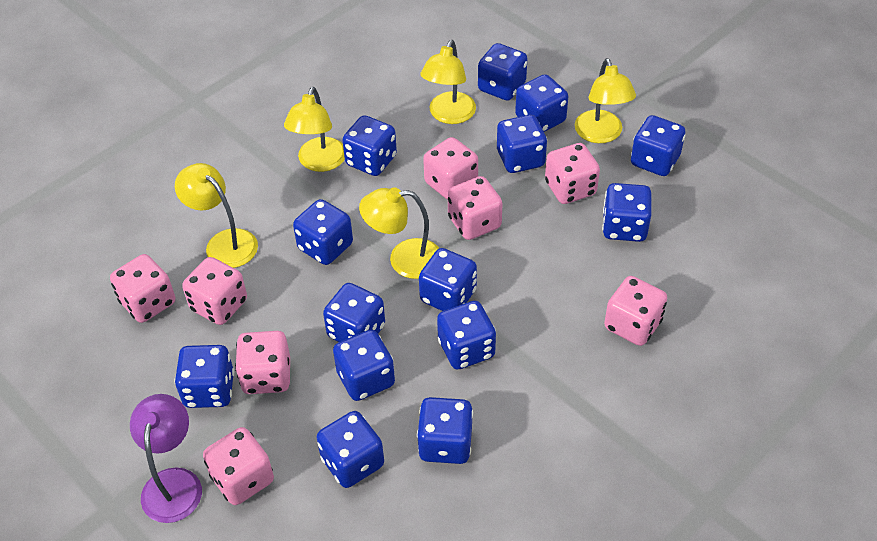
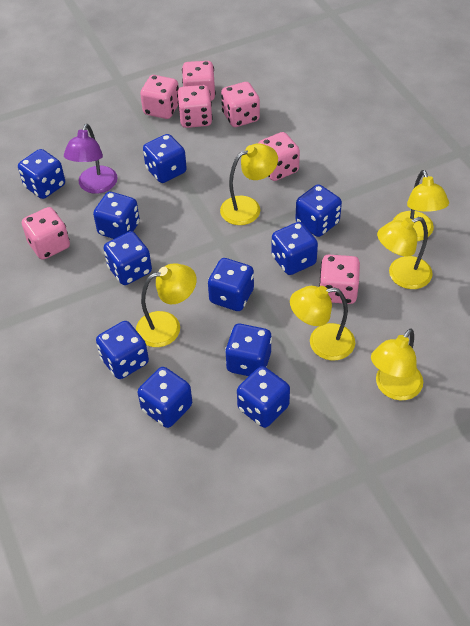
blue dice: 14 -> 11
pink dice: 8 -> 7
yellow lamp: 5 -> 6

